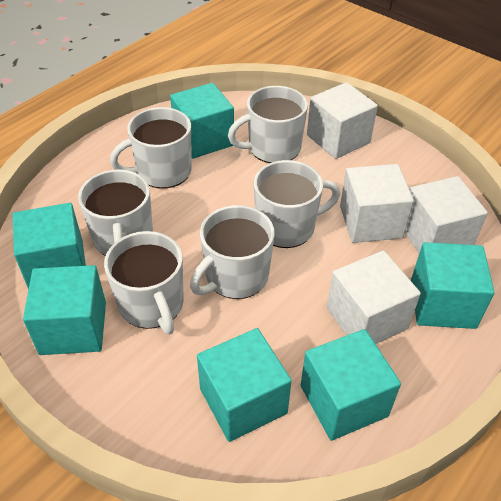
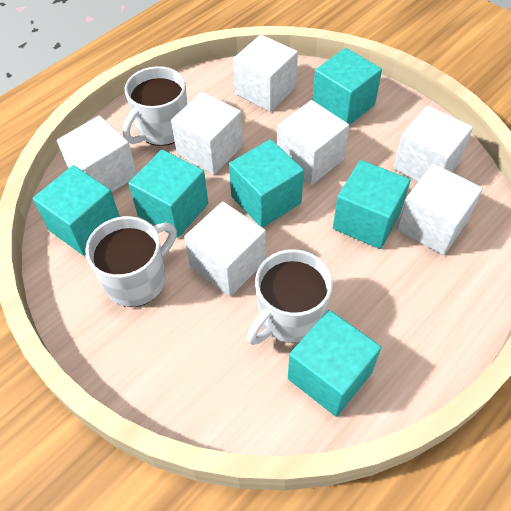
white cube: 4 -> 7
white mug: 6 -> 3

